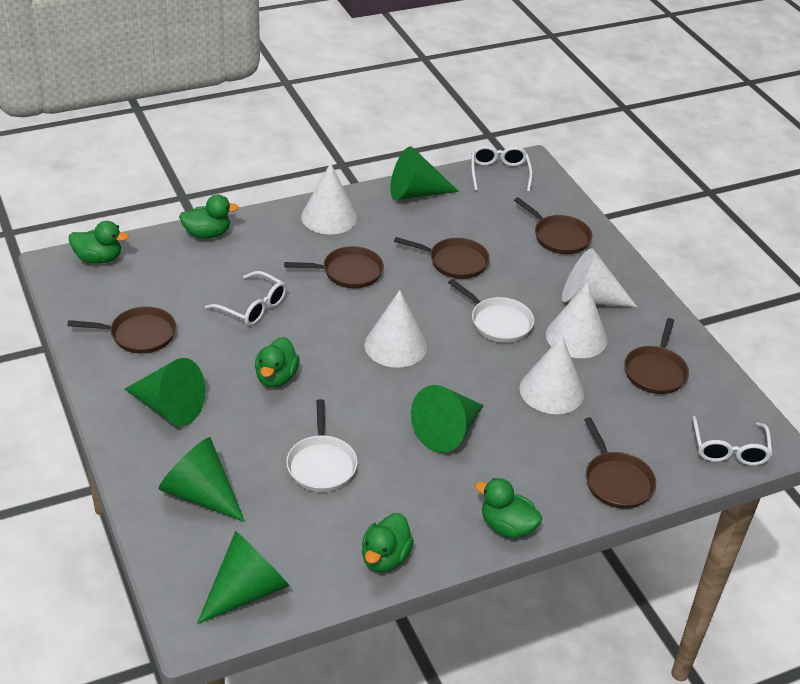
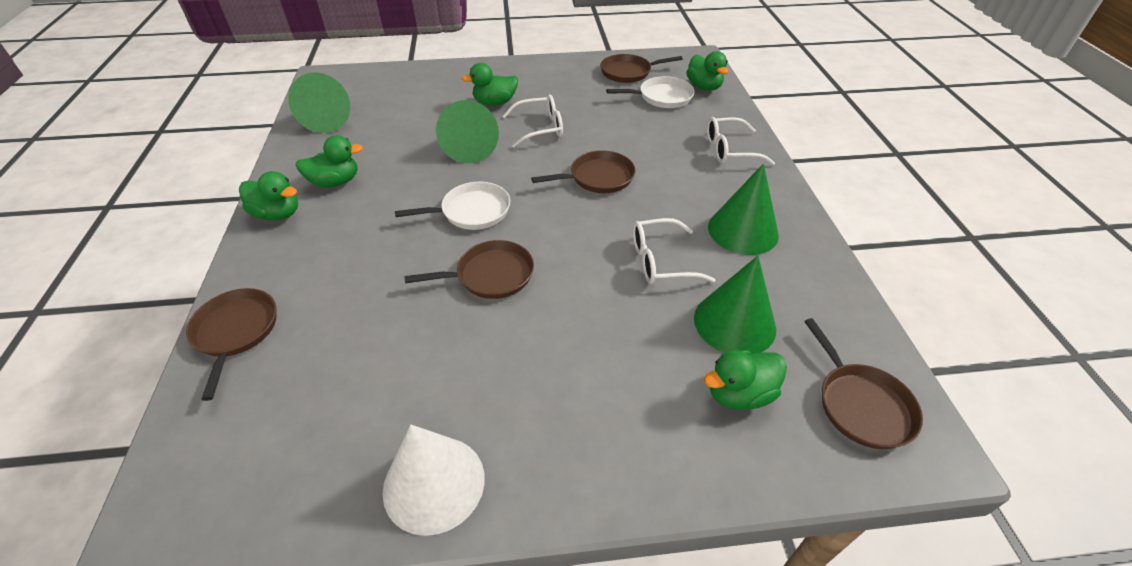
brown pan: 6 -> 5
green cone: 5 -> 4
white cone: 5 -> 1

